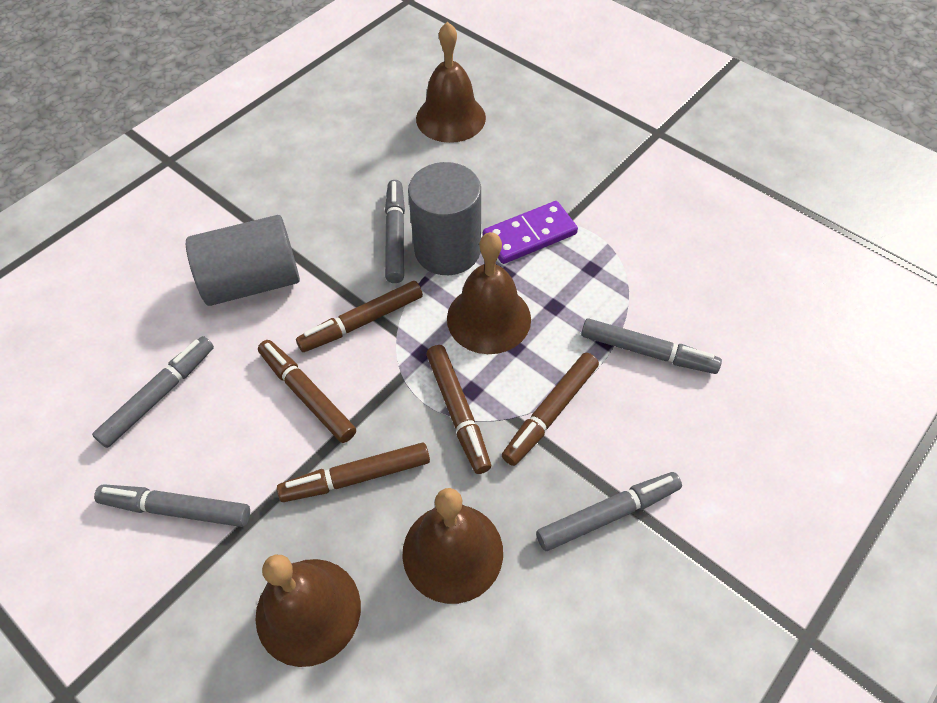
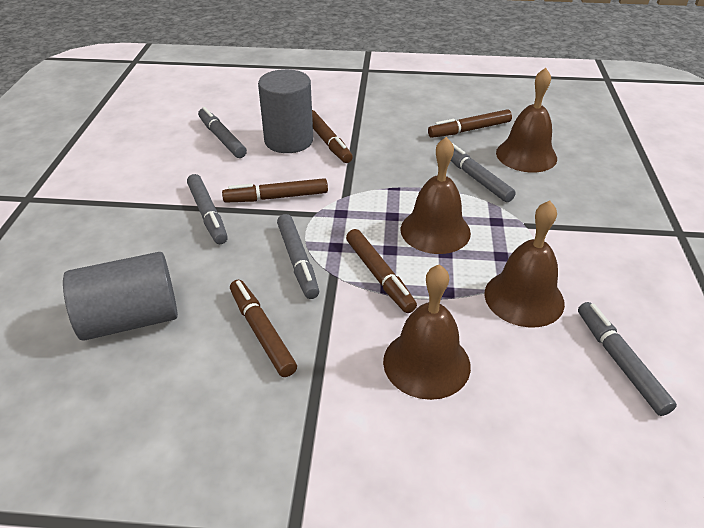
purple domino: 1 -> 0

